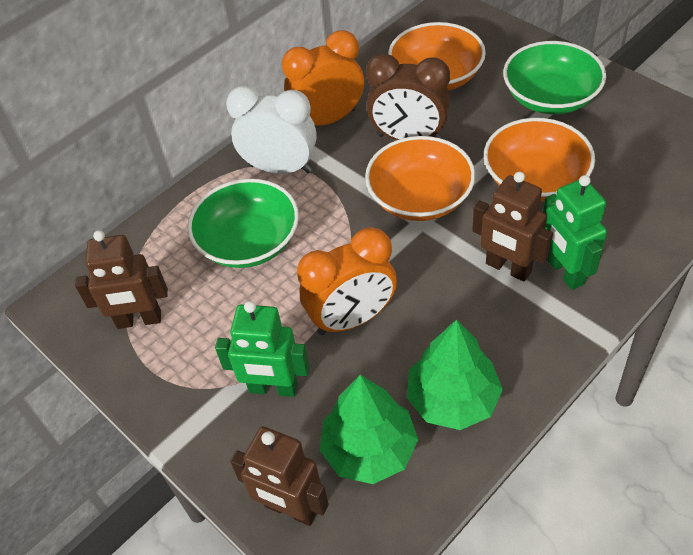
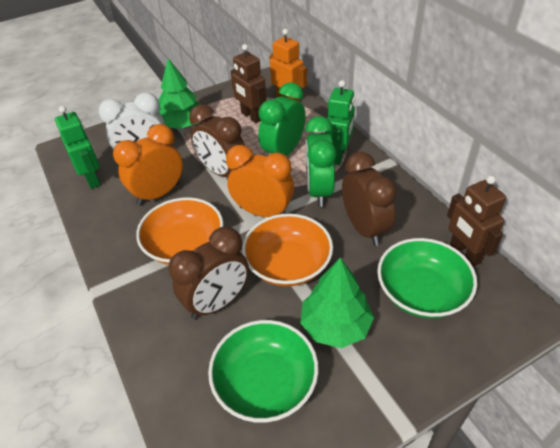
brown clock: 1 -> 3
brown robot: 3 -> 2
green clock: 0 -> 2
orange bowl: 3 -> 2
orange robot: 0 -> 1

